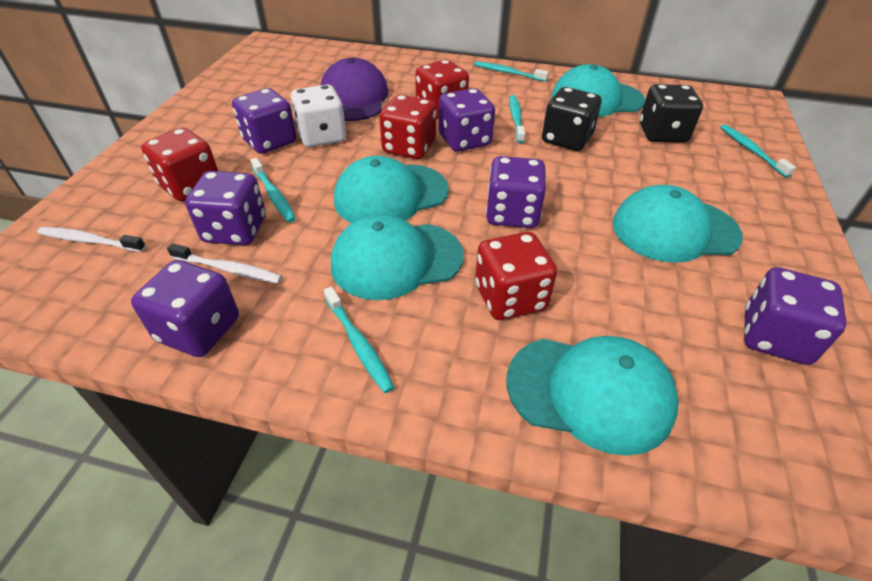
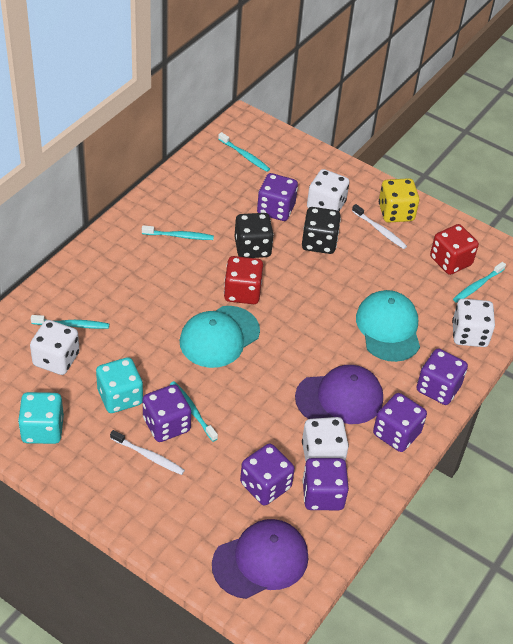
purple cap: 1 -> 2
red dice: 4 -> 2
turquoise cap: 5 -> 2
turquoise dice: 0 -> 2
white dice: 1 -> 4
yellow dice: 0 -> 1

